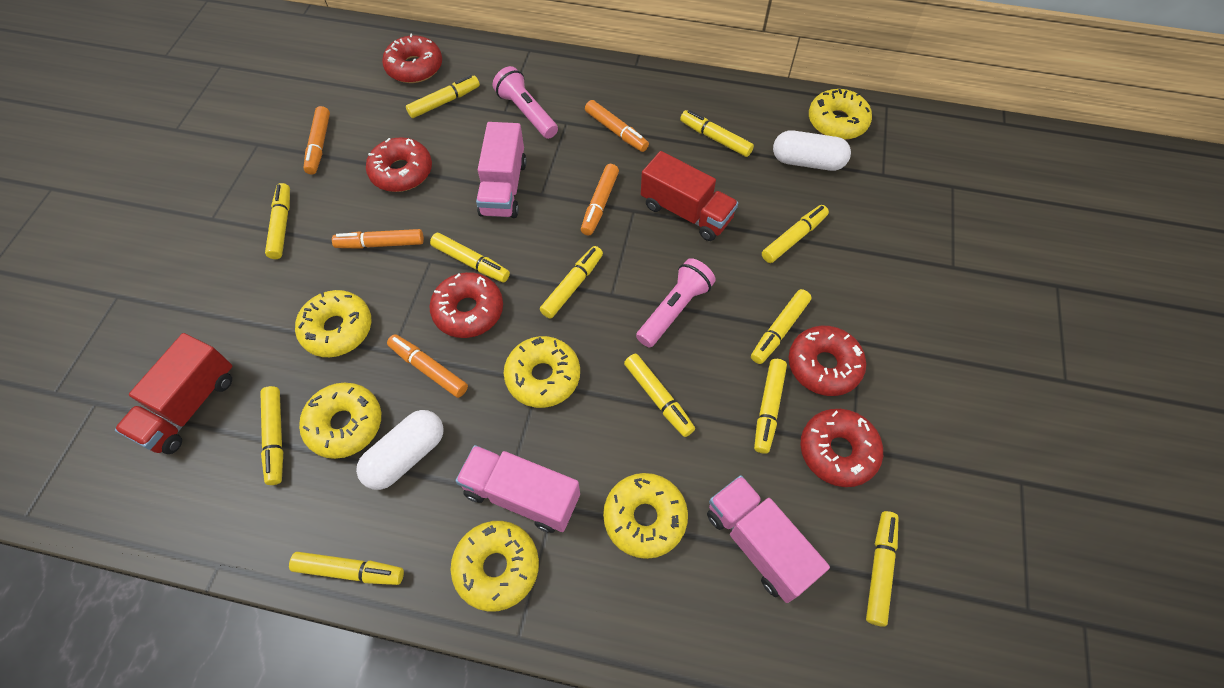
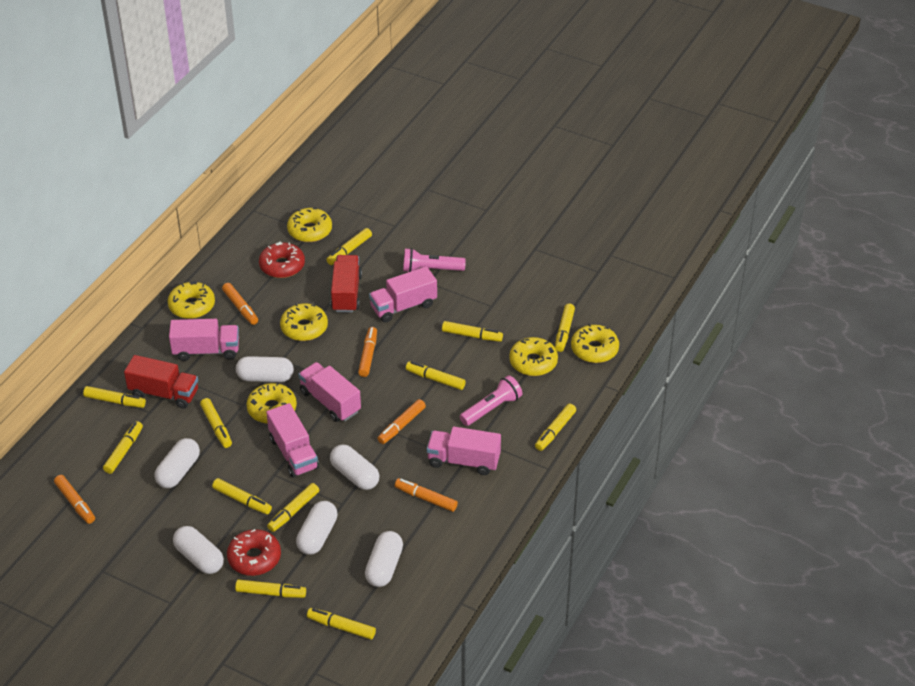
pink truck: 3 -> 5
red donut: 5 -> 2
white capsule: 2 -> 6

